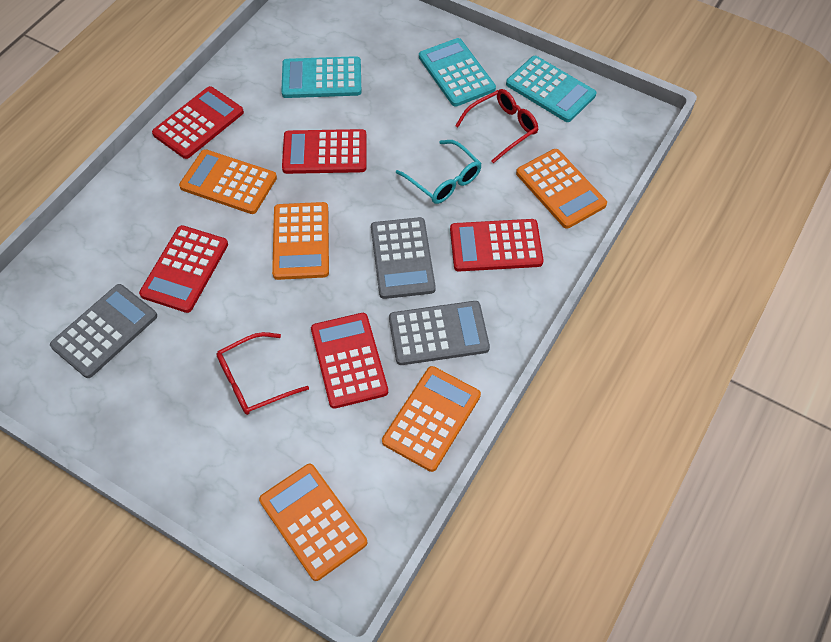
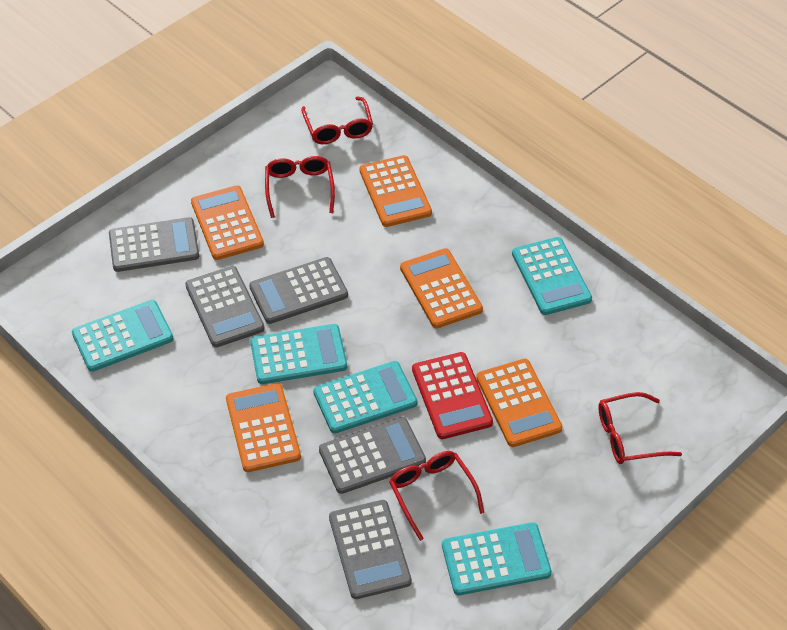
grey calculator: 3 -> 5
red calculator: 5 -> 1
red glasses: 2 -> 4
turquoise calculator: 3 -> 5
turquoise glasses: 1 -> 0

